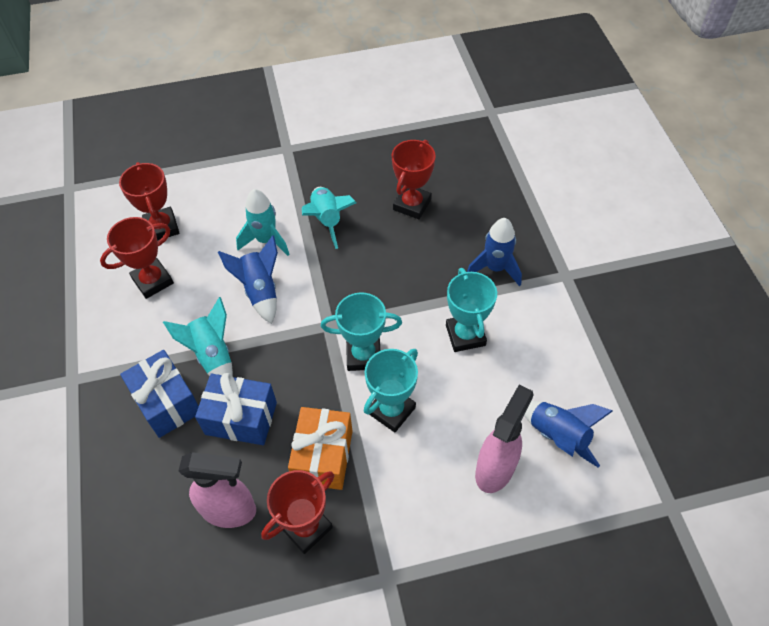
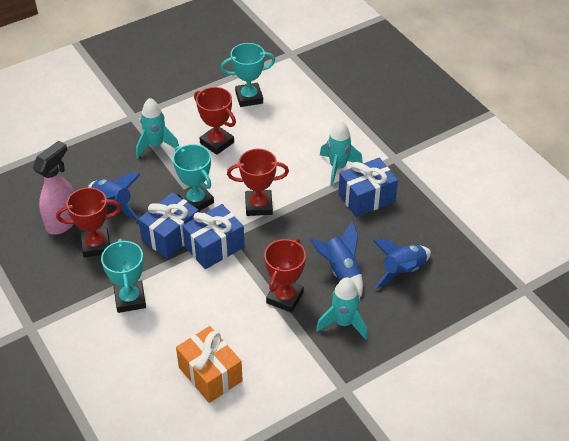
blue gift: 2 -> 3
pink spray bottle: 2 -> 1

